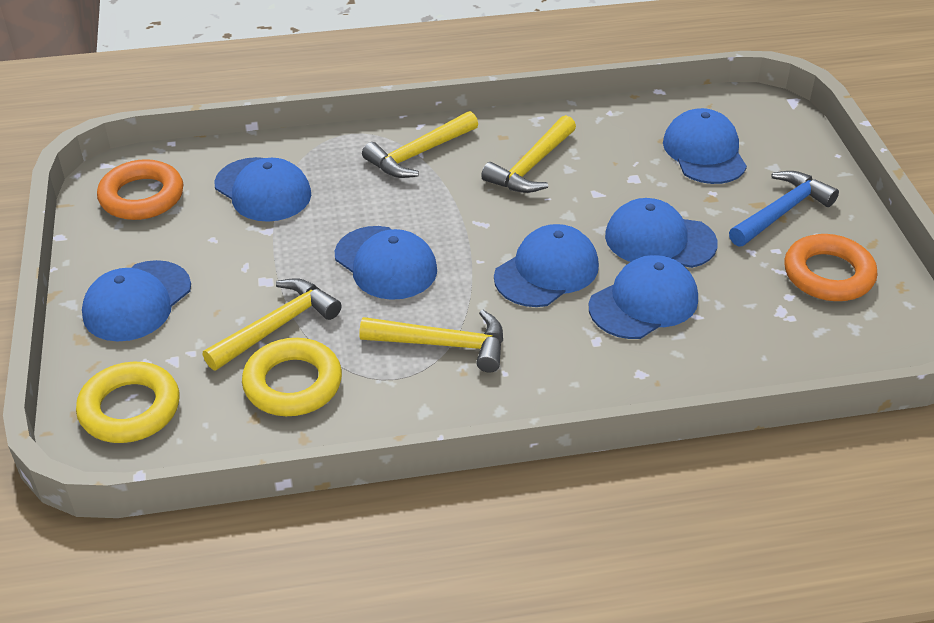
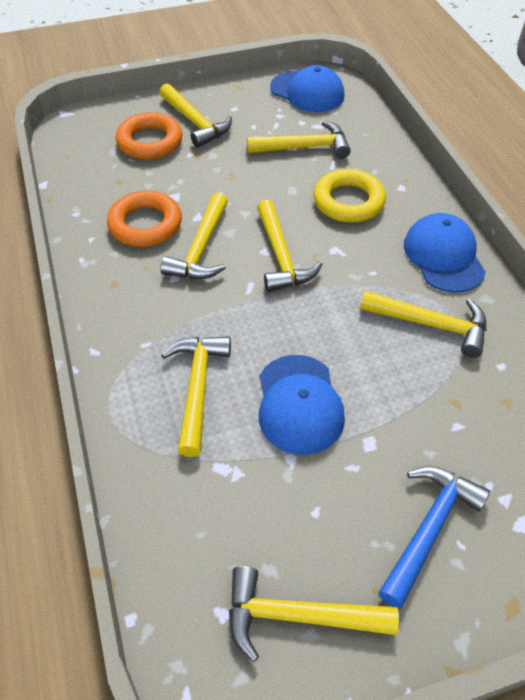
blue cap: 7 -> 3
yellow hammer: 4 -> 7
yellow ring: 2 -> 1

